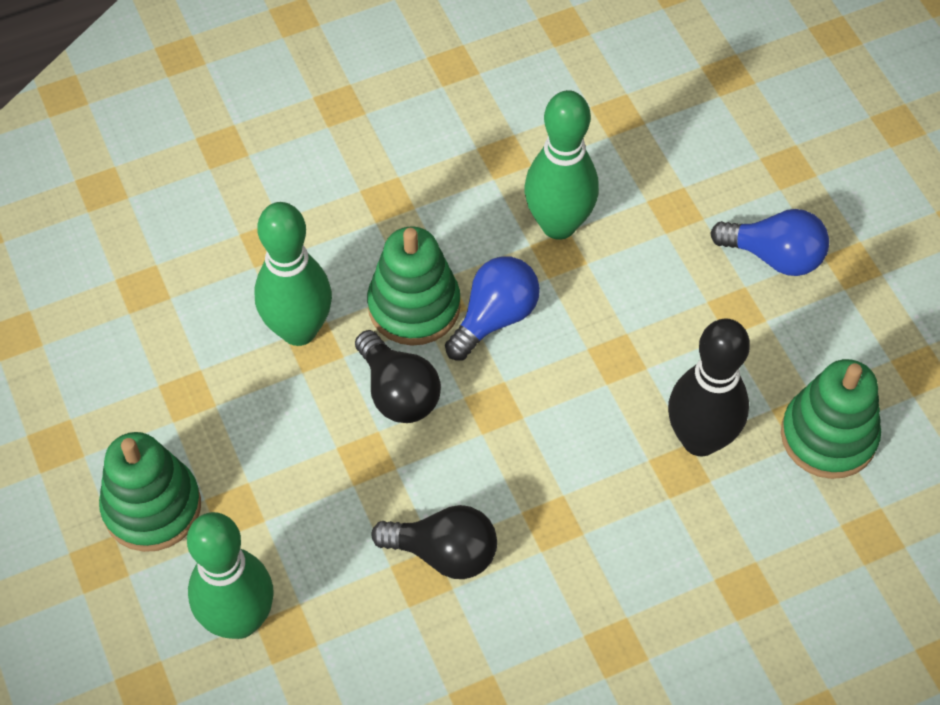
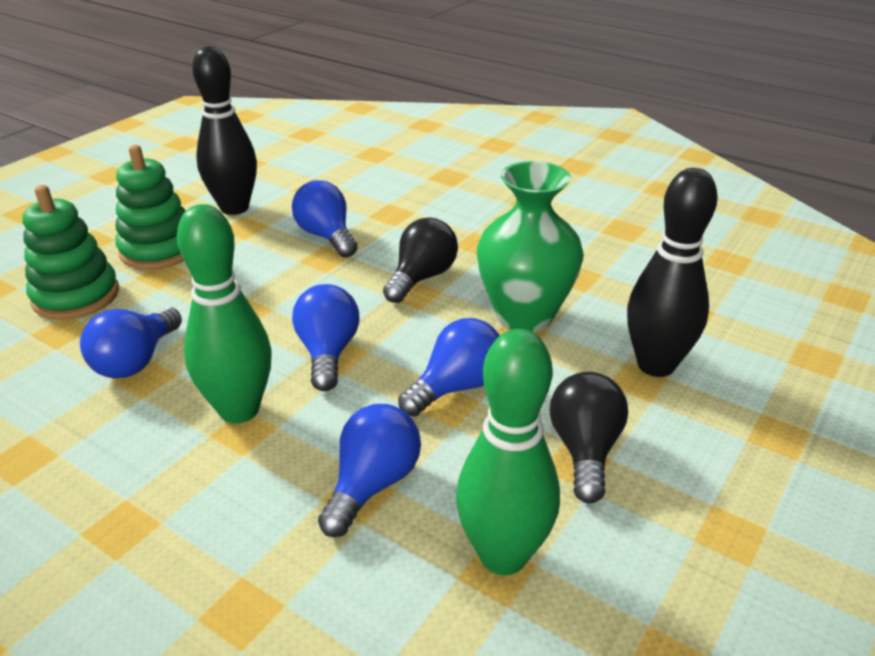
black bowling pin: 1 -> 2
blue light bulb: 2 -> 5
green bowling pin: 3 -> 2
green stacking toy: 3 -> 2
green vase: 0 -> 1

